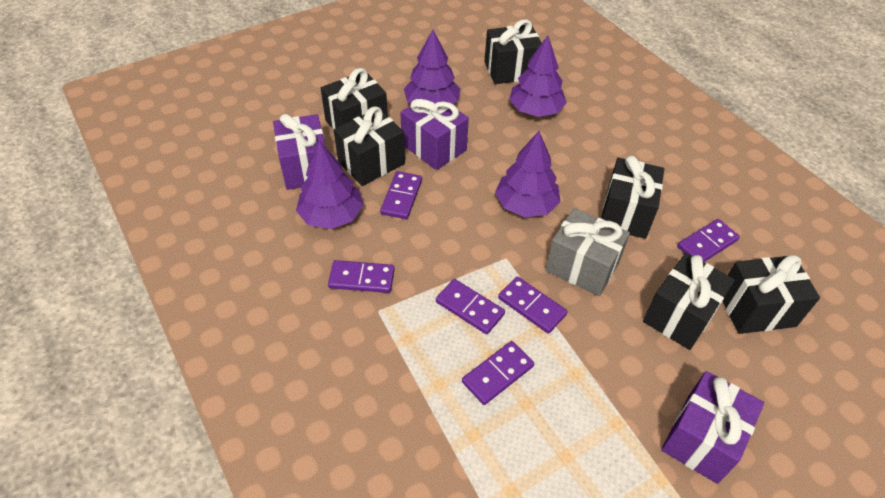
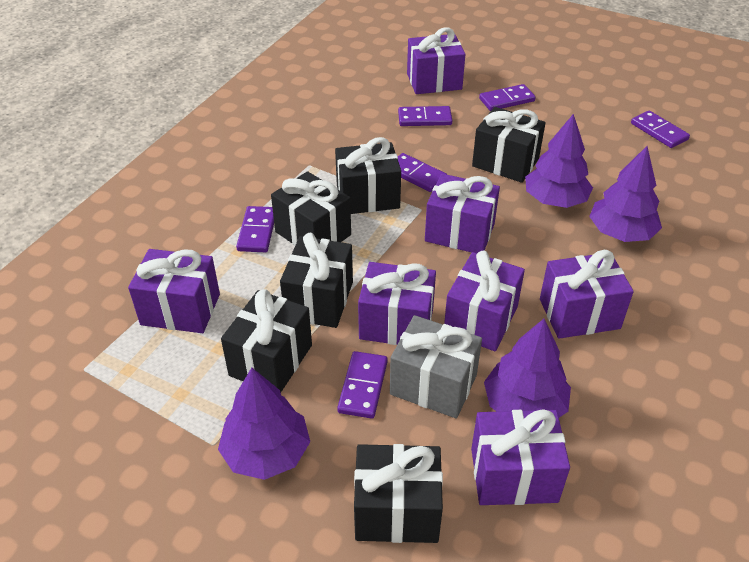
purple gift: 3 -> 7

